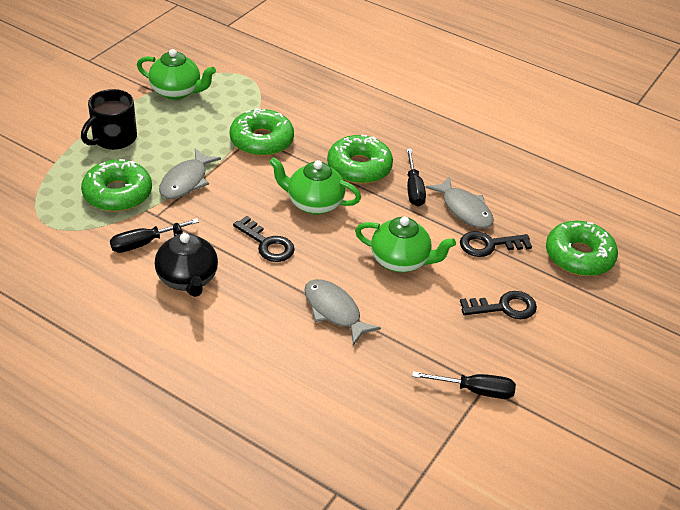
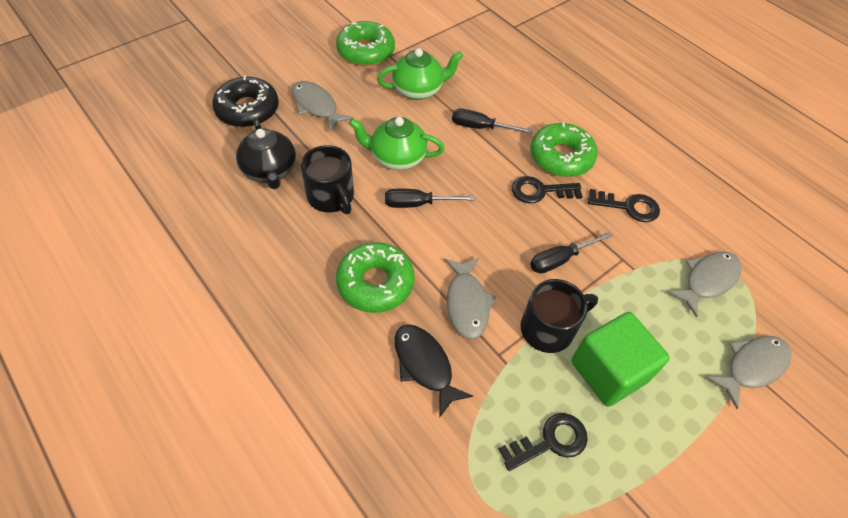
black donut: 0 -> 1
black fish: 0 -> 1
black mug: 1 -> 2
green cube: 0 -> 1
green donut: 4 -> 3
green teapot: 3 -> 2
grey fish: 3 -> 4

